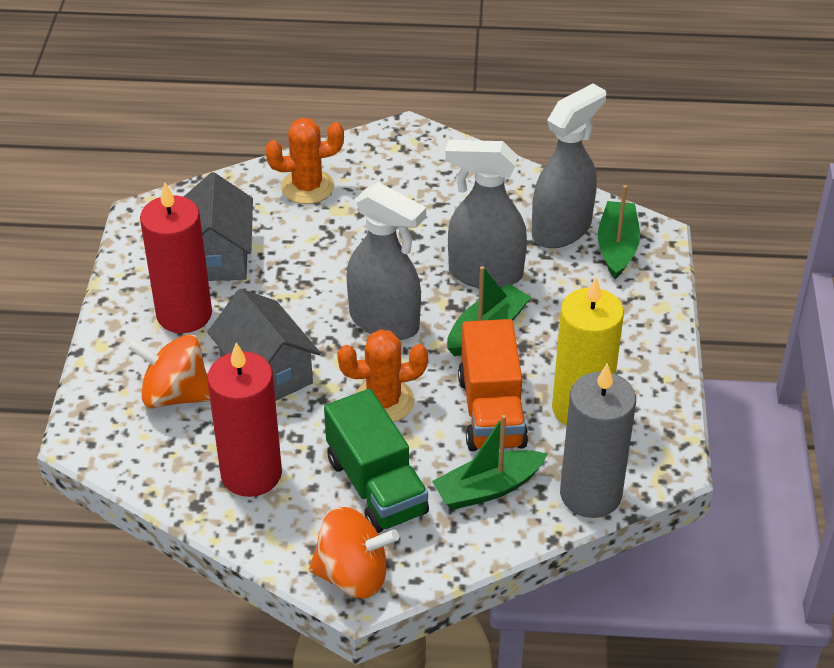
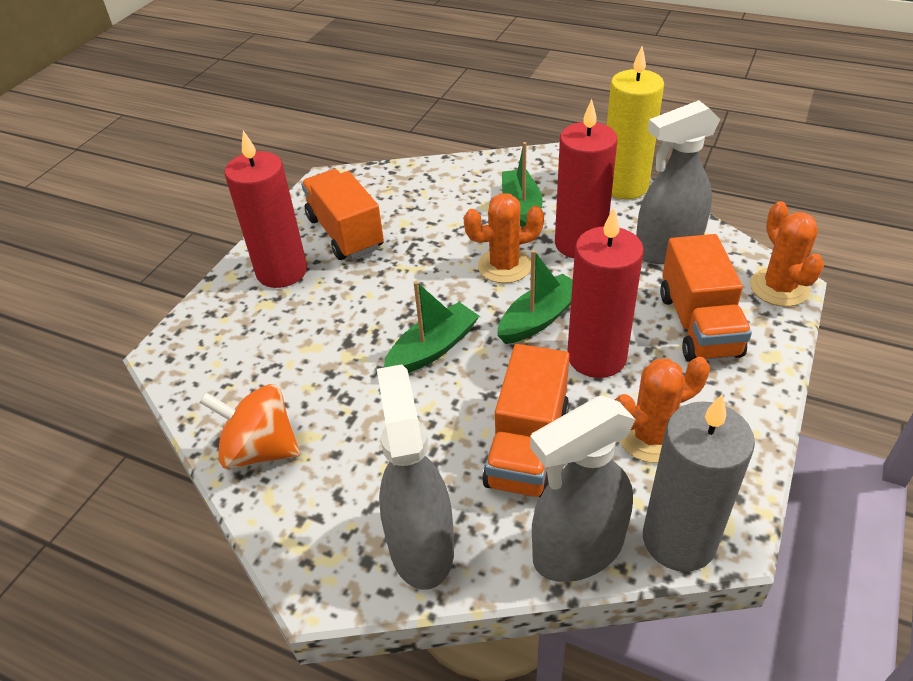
green truck: 1 -> 0
grey house: 2 -> 0
orange cactus: 2 -> 3
orange spinning top: 2 -> 1
orange truck: 1 -> 3
red candle: 2 -> 3

